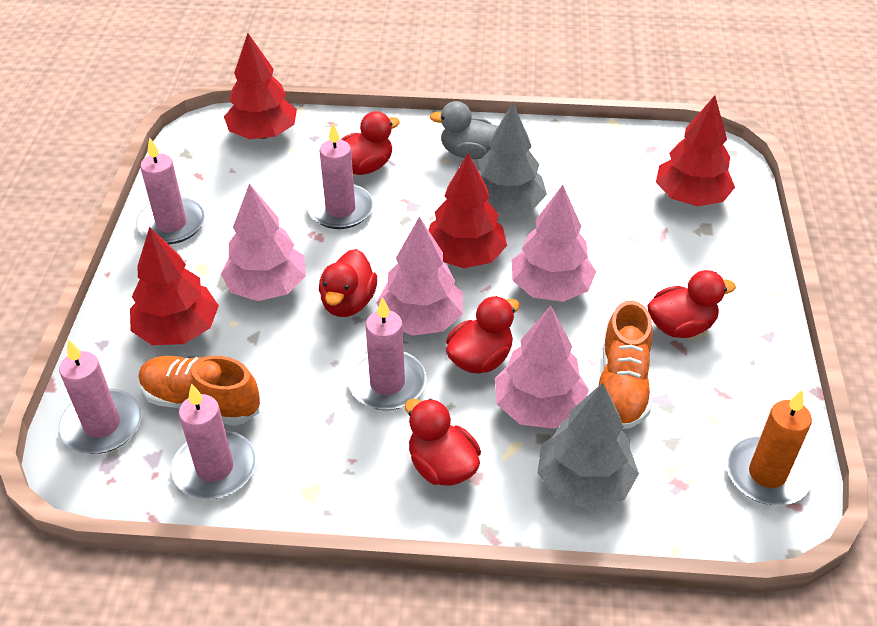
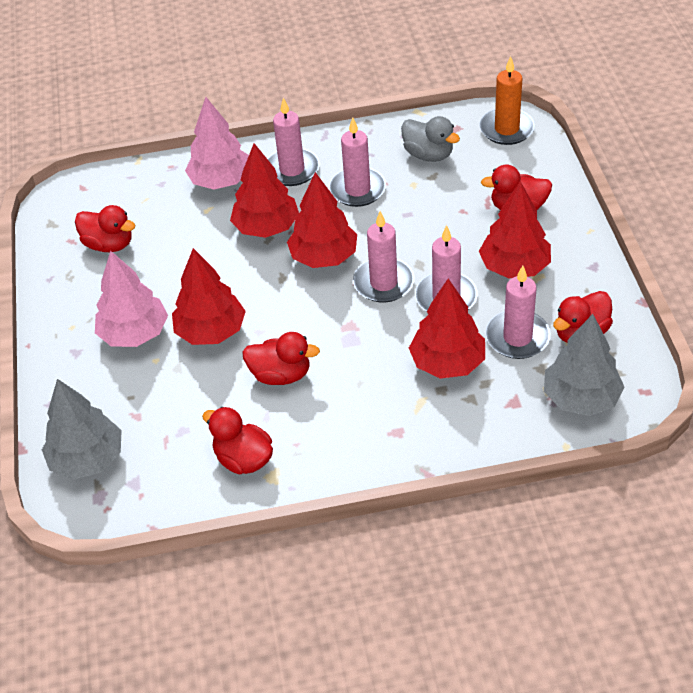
orange shoe: 2 -> 0
pink tree: 4 -> 2
red tree: 4 -> 5

